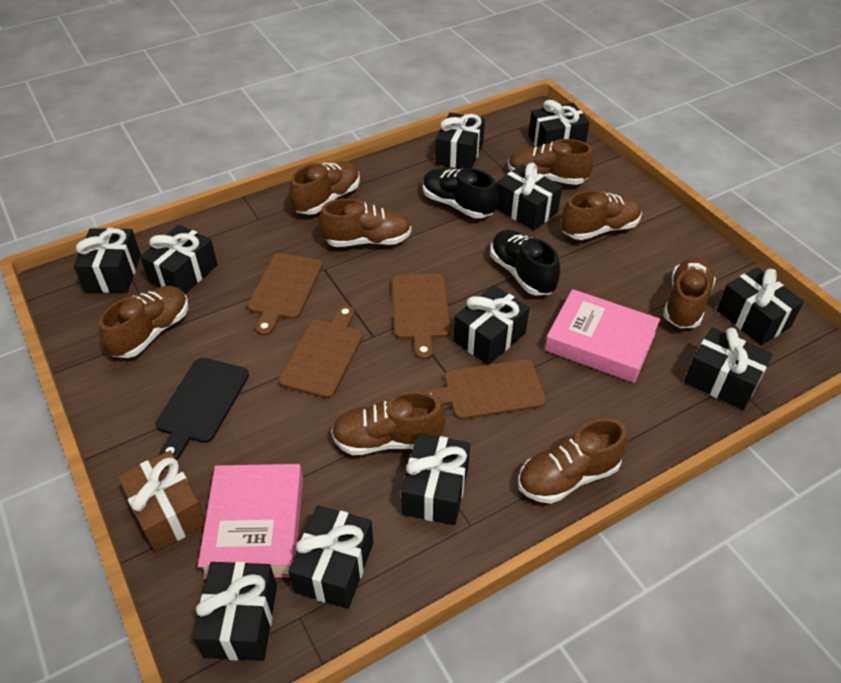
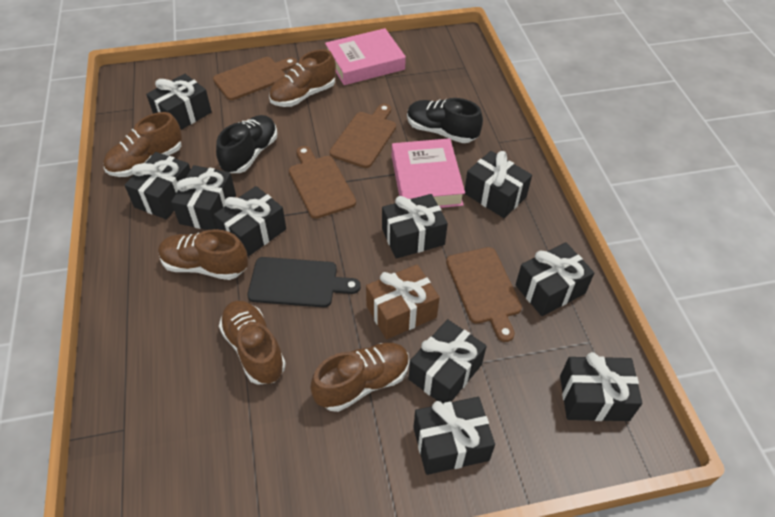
black gift: 11 -> 10
brown shoe: 8 -> 5

